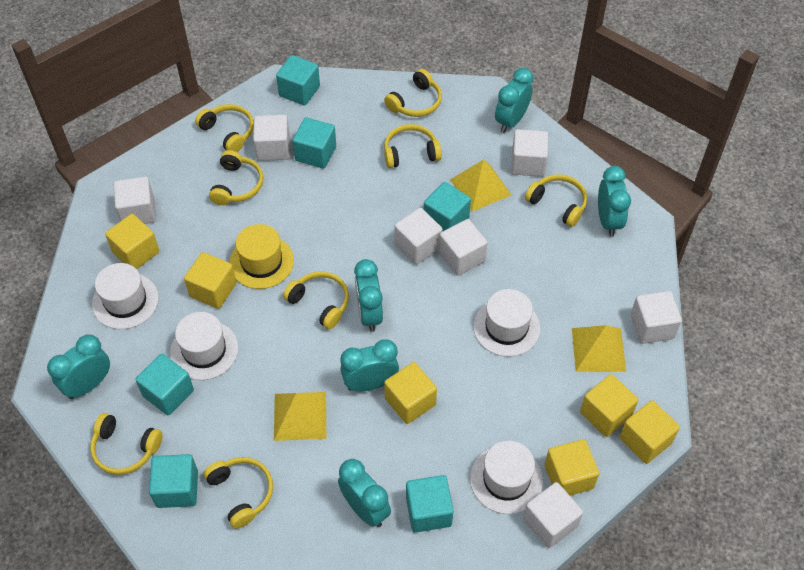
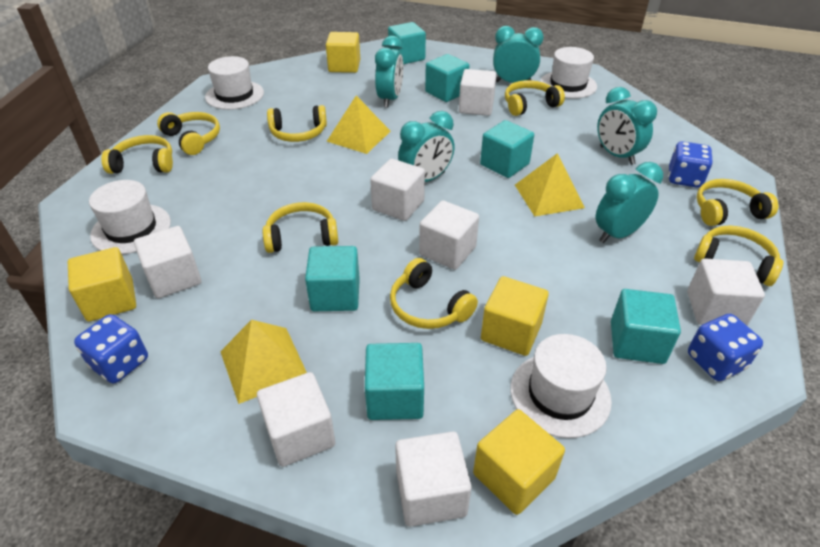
blue dice: 0 -> 3
turquoise clock: 6 -> 5
yellow cube: 6 -> 4
yellow hat: 1 -> 0

